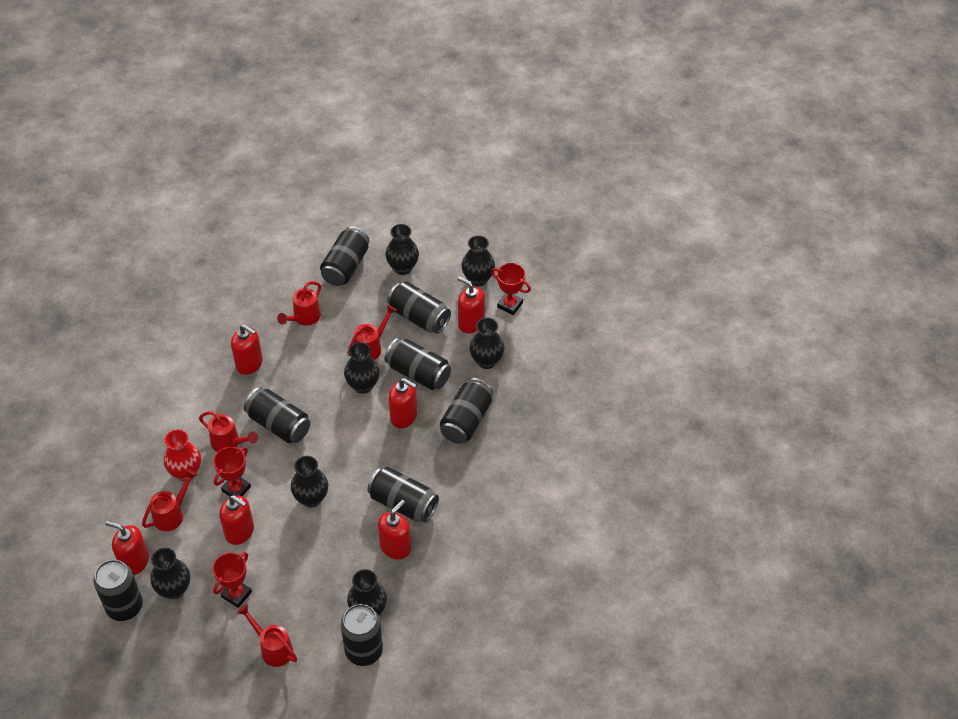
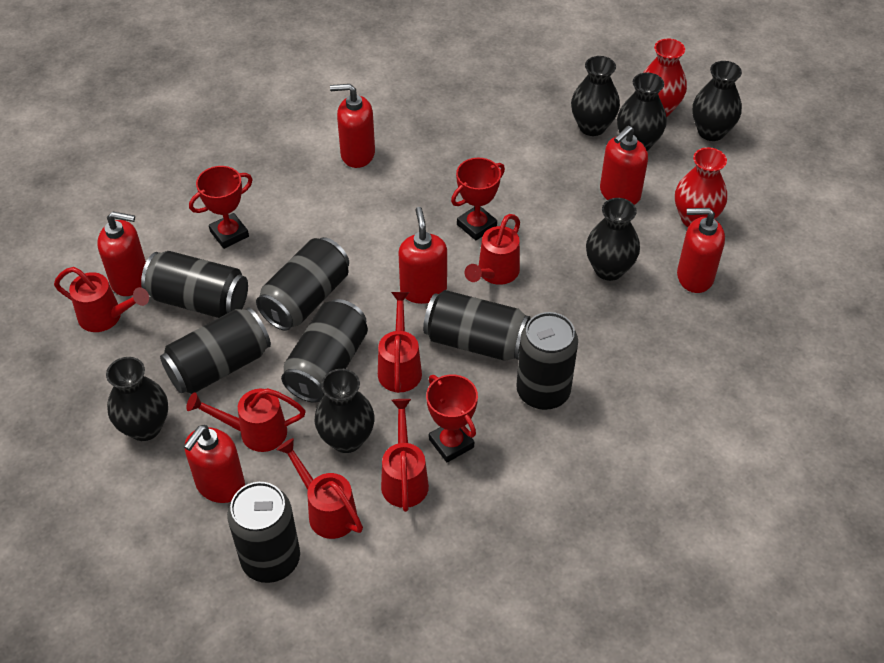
black can: 8 -> 7
black vase: 7 -> 6
red vase: 1 -> 2
red watering can: 5 -> 6

